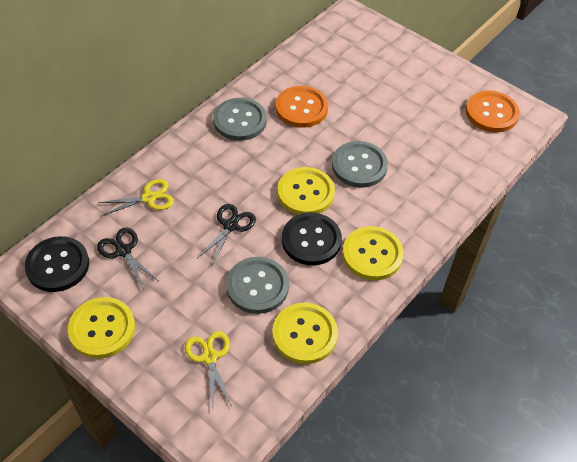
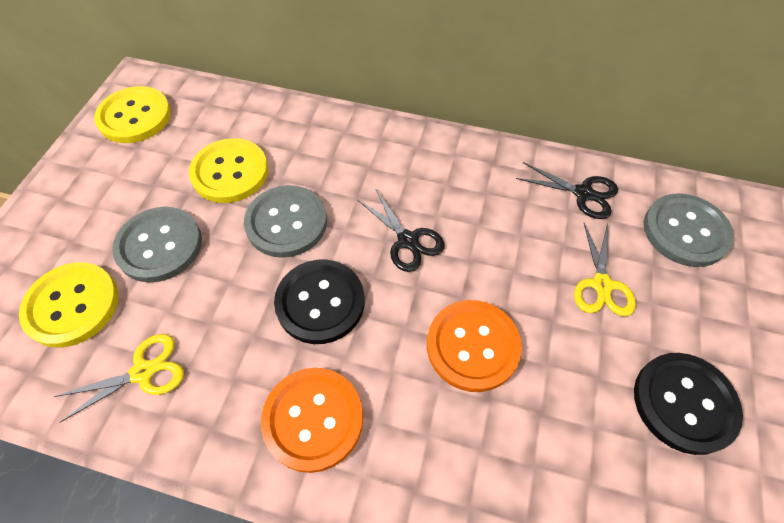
yellow button: 4 -> 3

